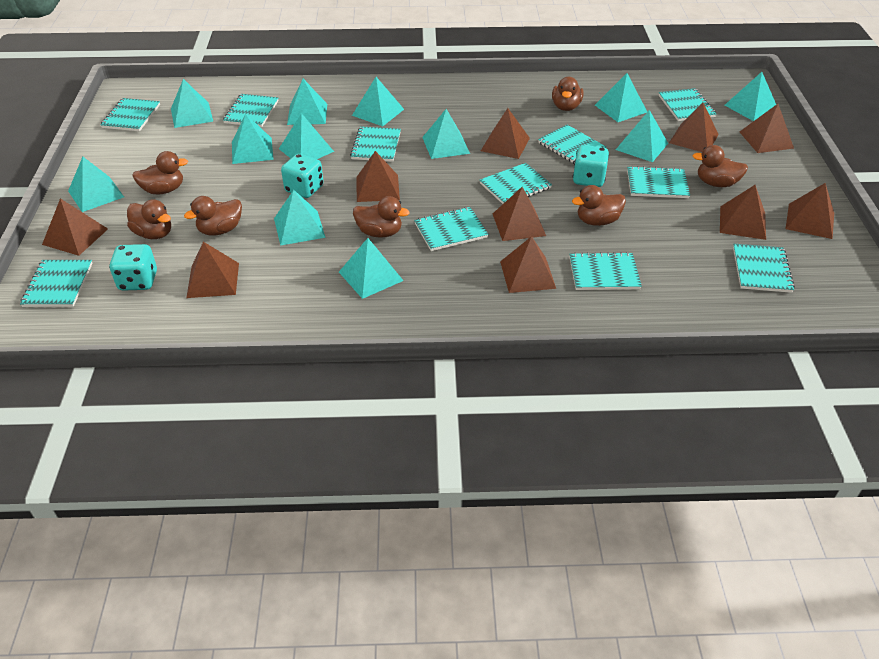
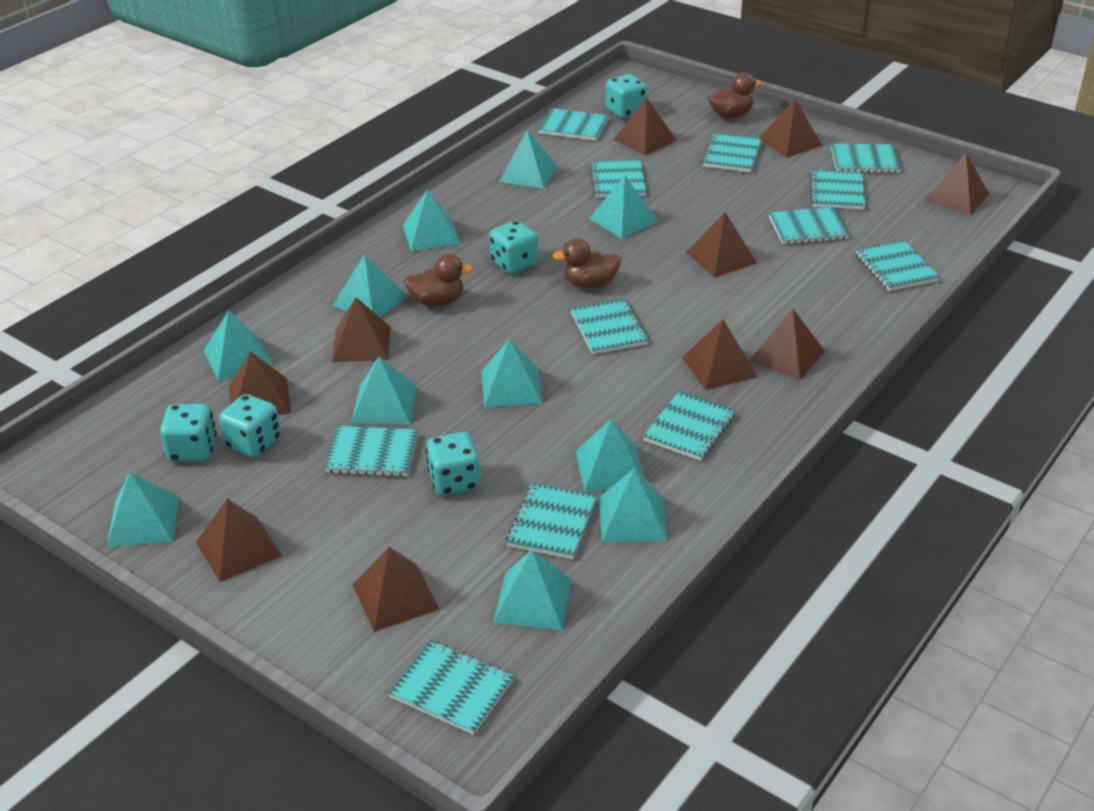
brown duck: 7 -> 3
turquoise dice: 3 -> 5
turquoise notebook: 11 -> 12
turquoise pyramid: 12 -> 11

